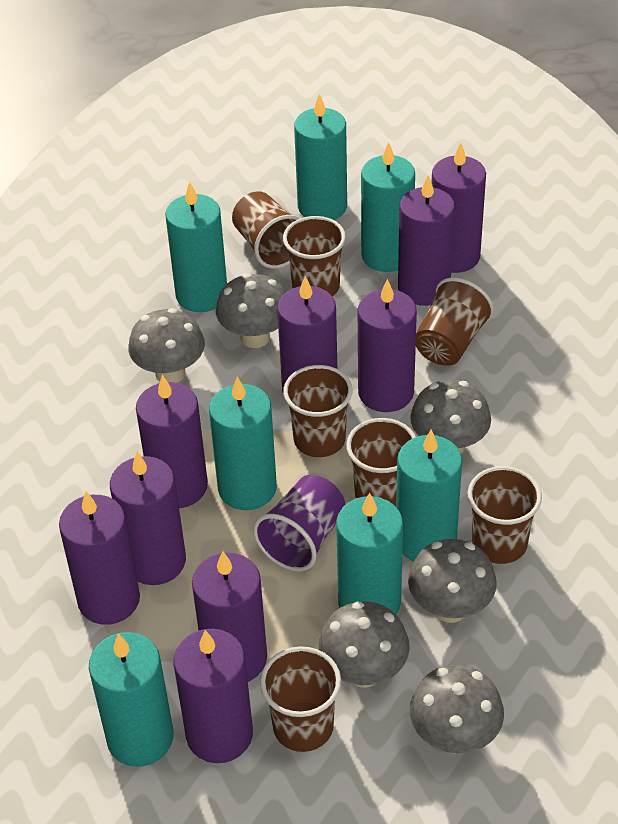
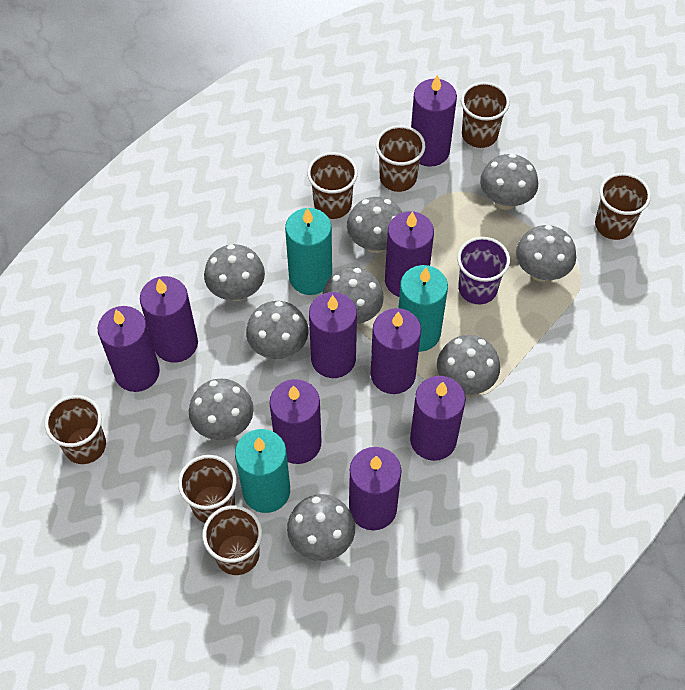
grey mushroom: 6 -> 9
turquoise candle: 7 -> 3

